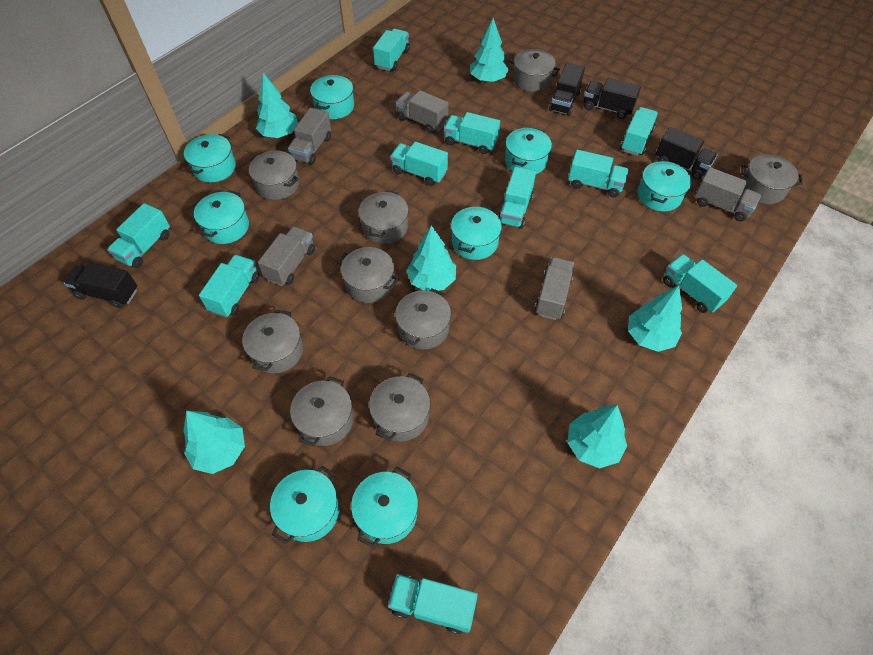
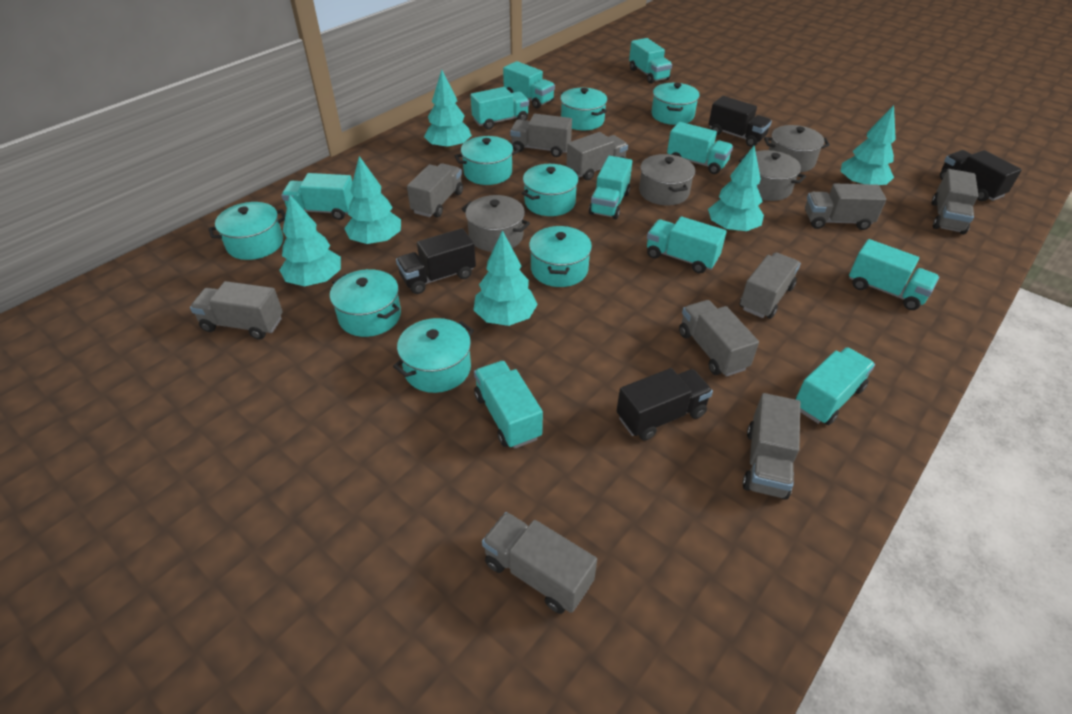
grey pot: 9 -> 4
grey truck: 5 -> 10

